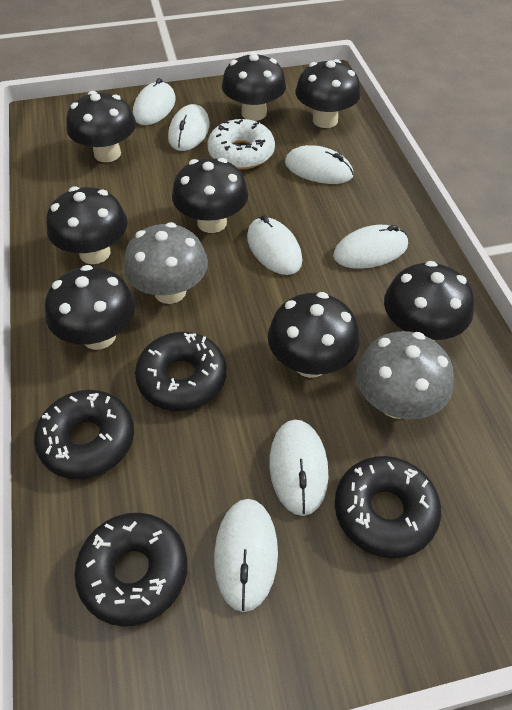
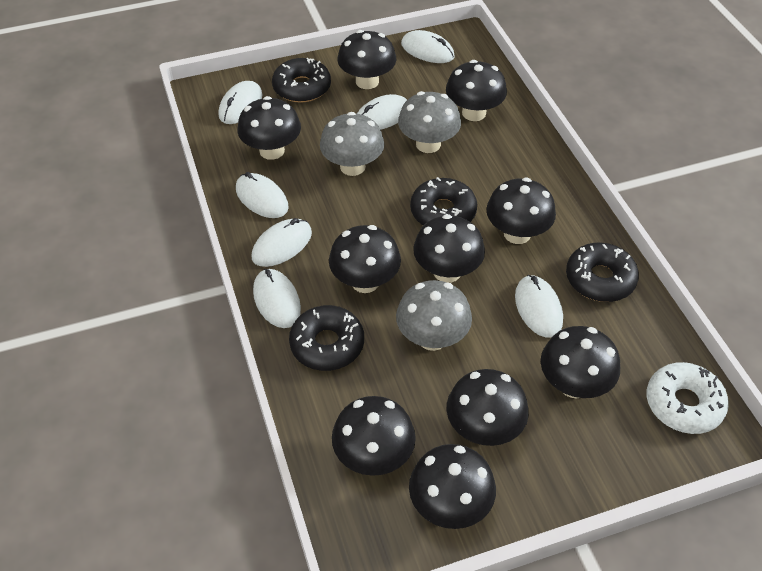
black mushroom: 8 -> 10
grey mushroom: 2 -> 3

